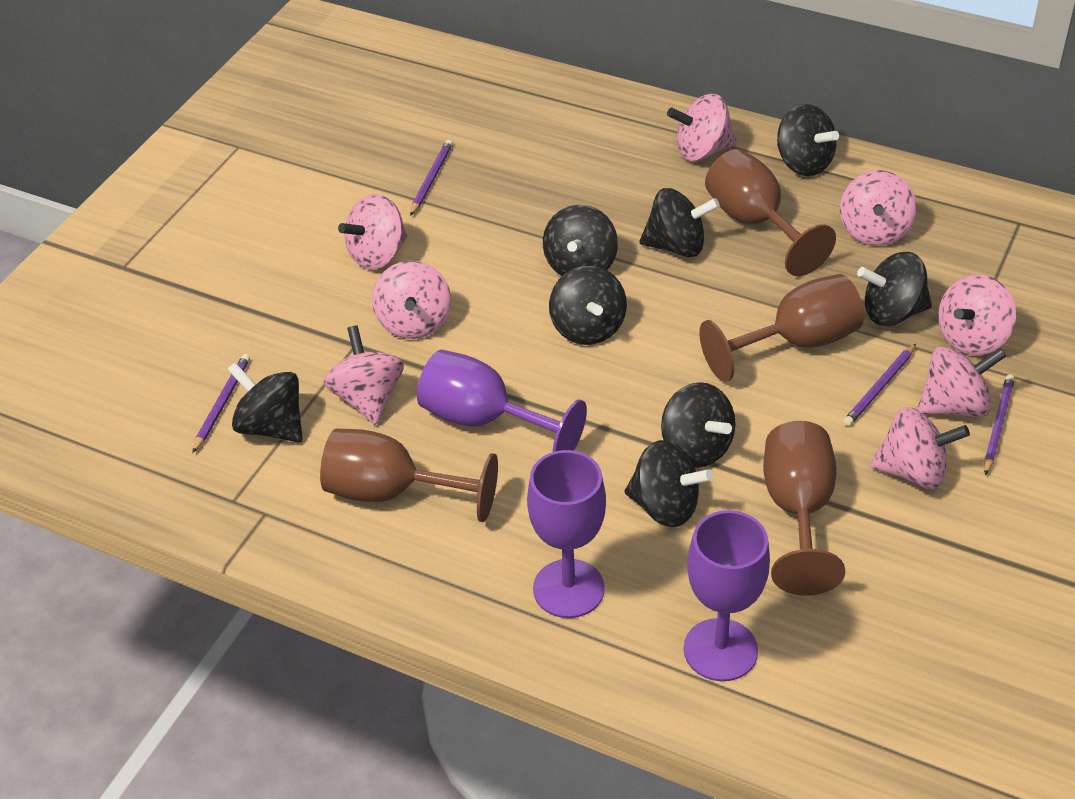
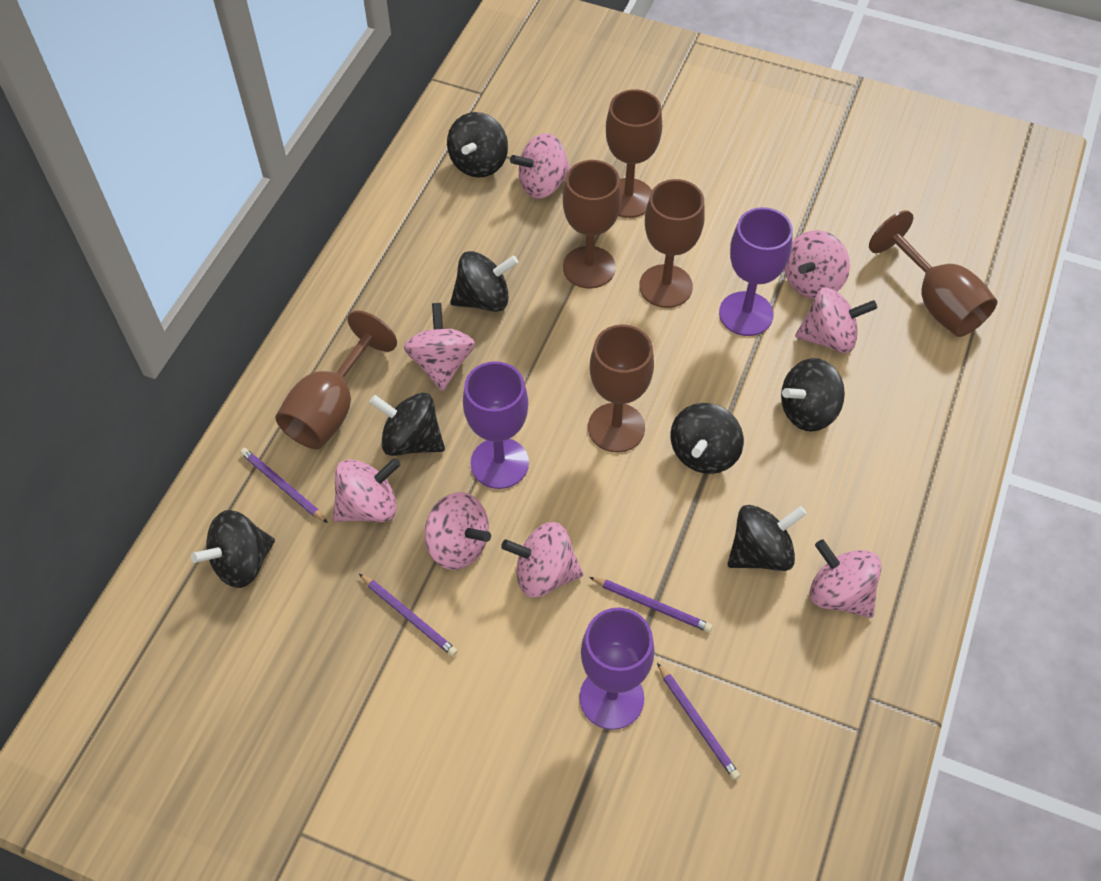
black spinning top: 8 -> 7
brown goblet: 4 -> 6

